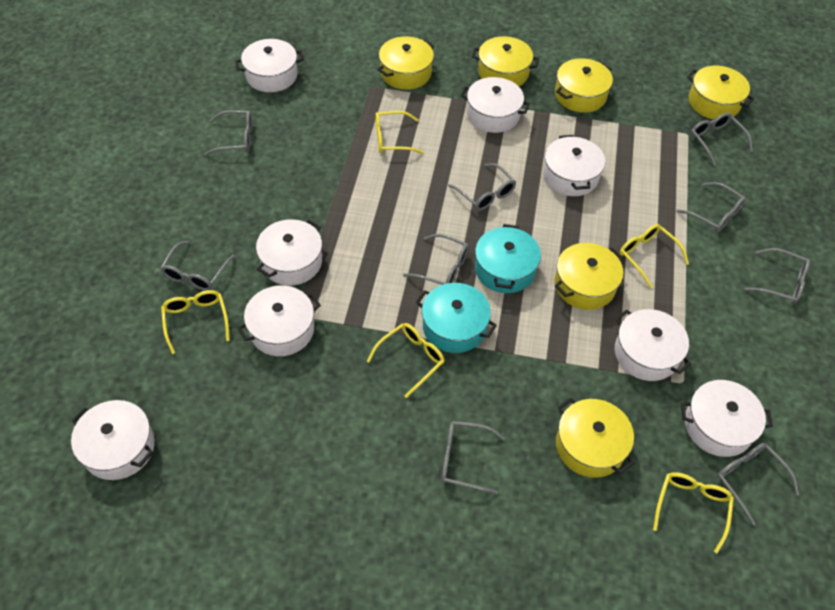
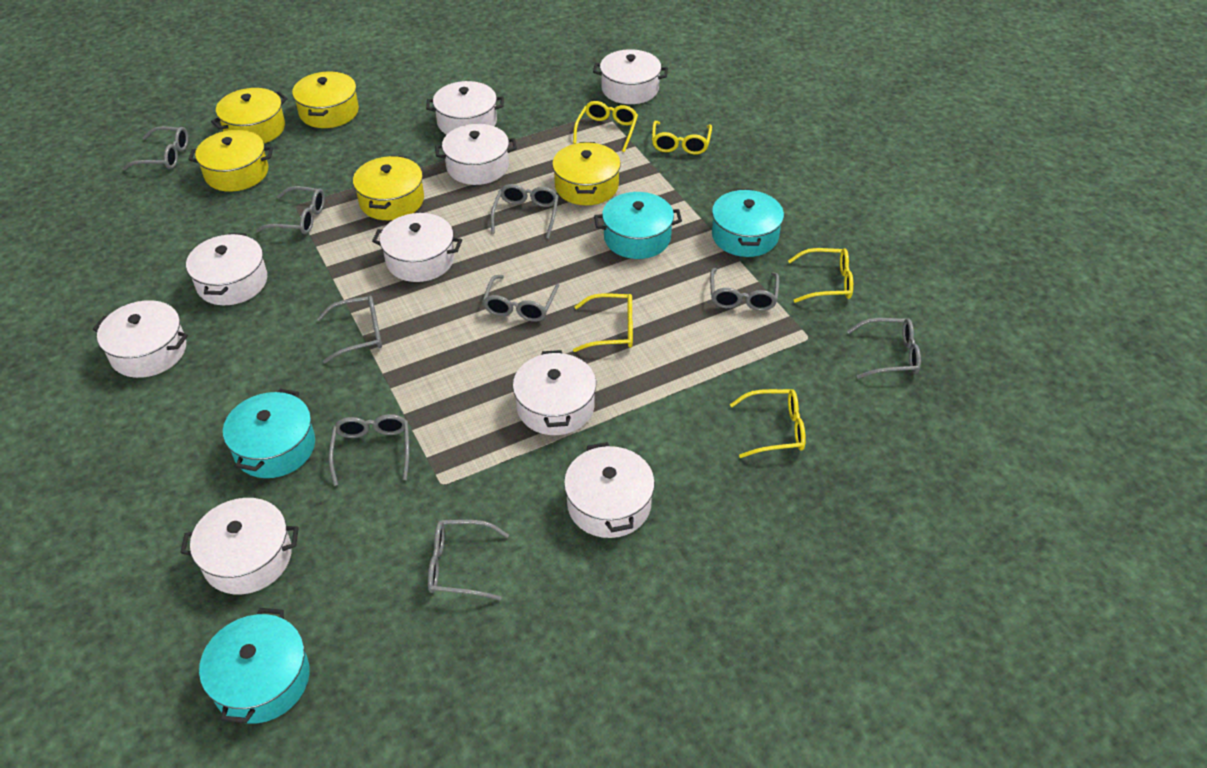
turquoise pot: 2 -> 4
white pot: 8 -> 9
yellow pot: 6 -> 5

